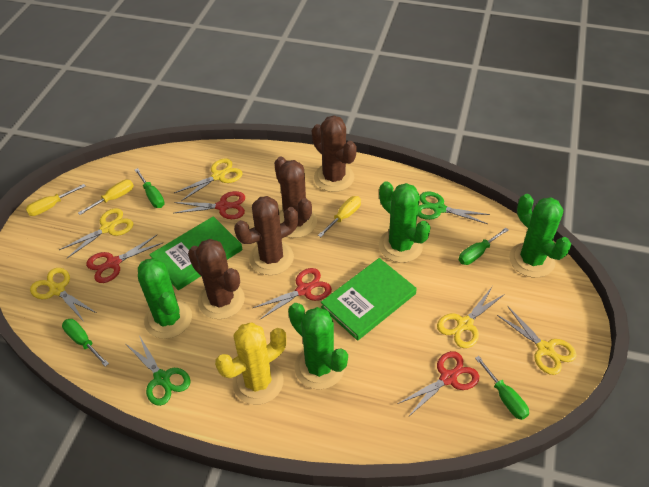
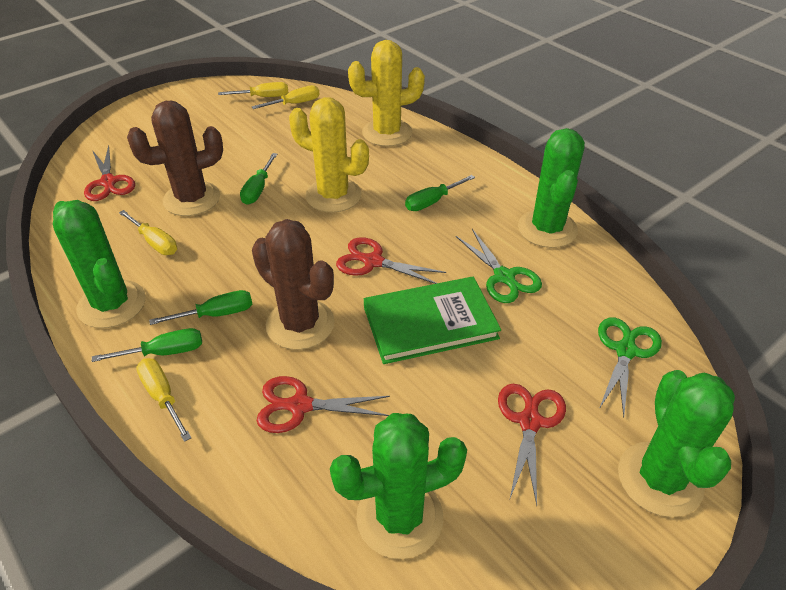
brown cactus: 4 -> 2
green book: 2 -> 1
yellow cactus: 1 -> 2
yellow scissors: 5 -> 0
yellow screwdriver: 3 -> 4

